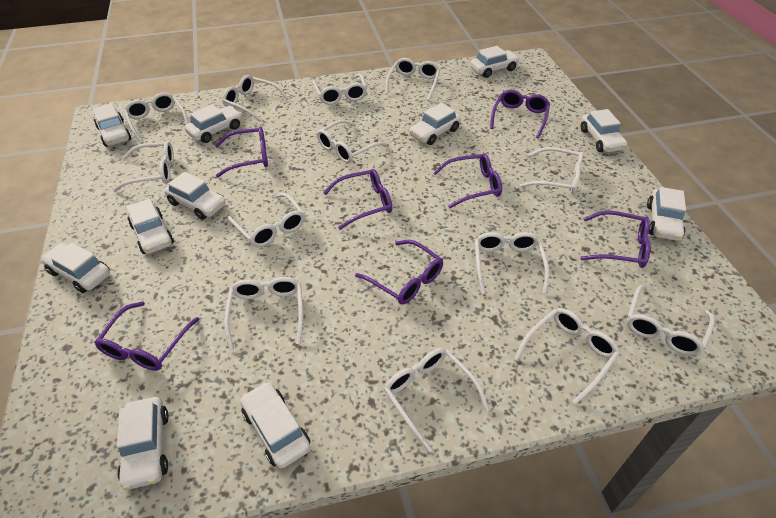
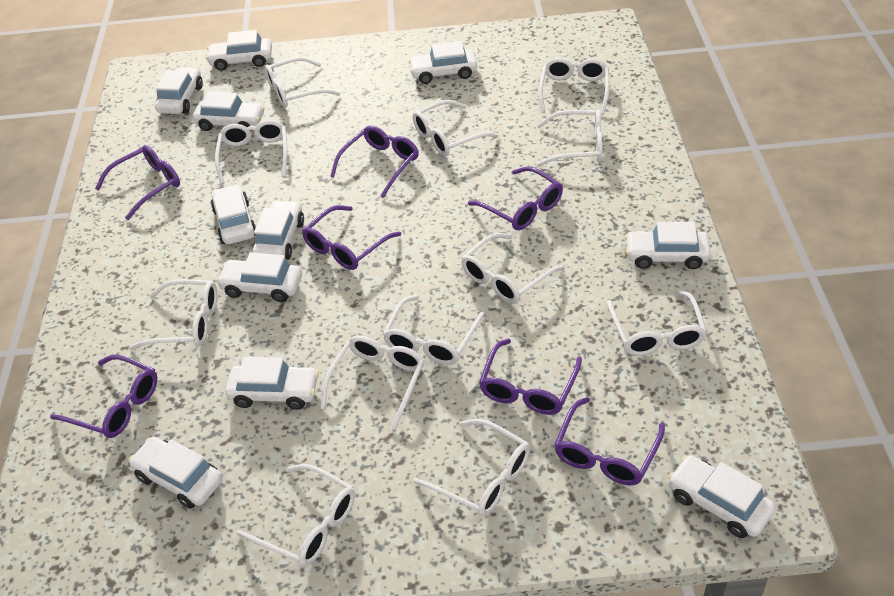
white glasses: 13 -> 12

